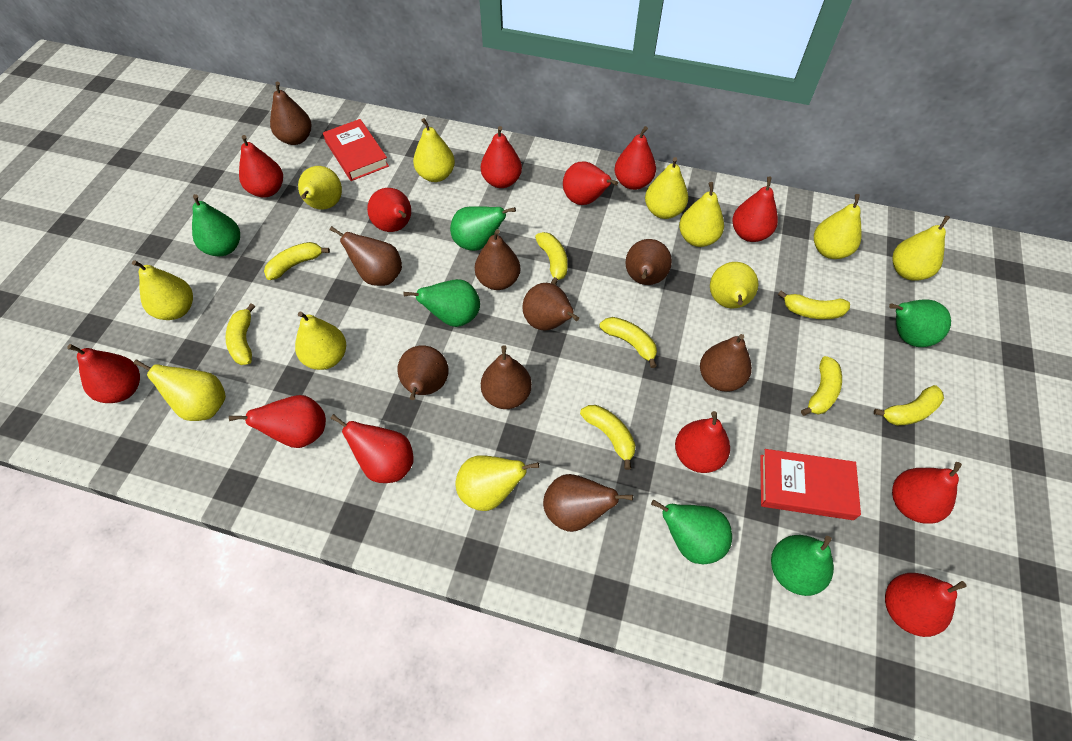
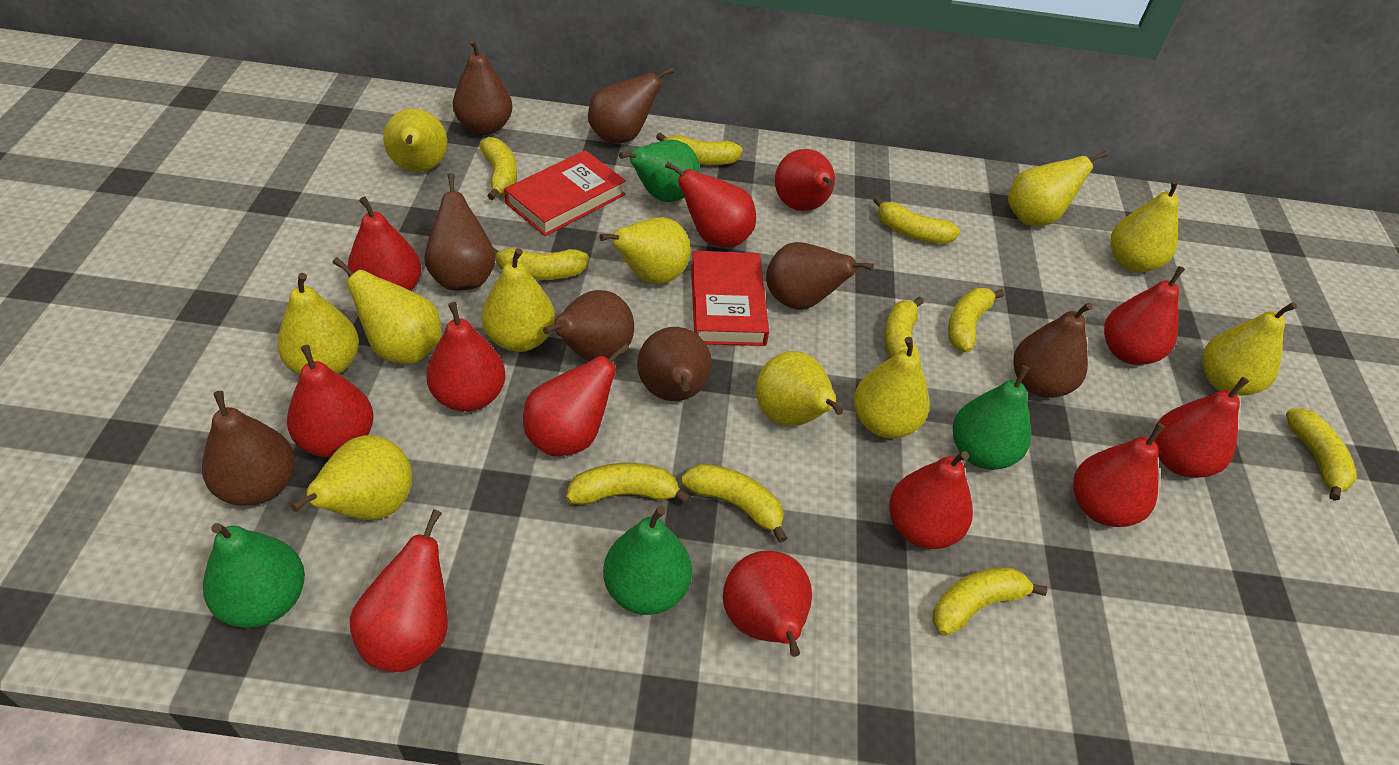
brown pear: 9 -> 8
green pear: 6 -> 4
yellow banana: 8 -> 10

